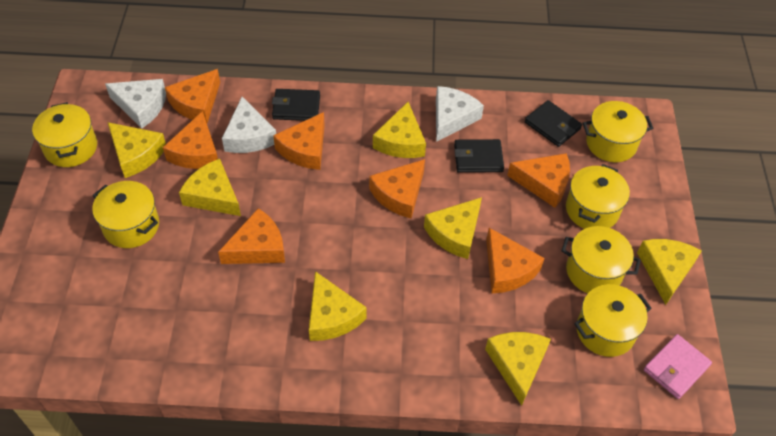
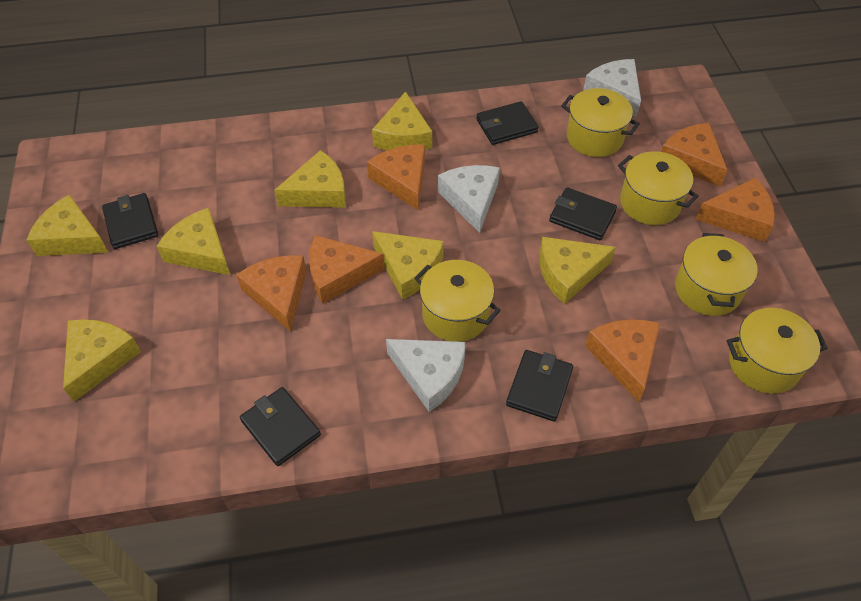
black wallet: 3 -> 5
orange cheese: 7 -> 6
pink wallet: 1 -> 0
yellow pot: 6 -> 5

